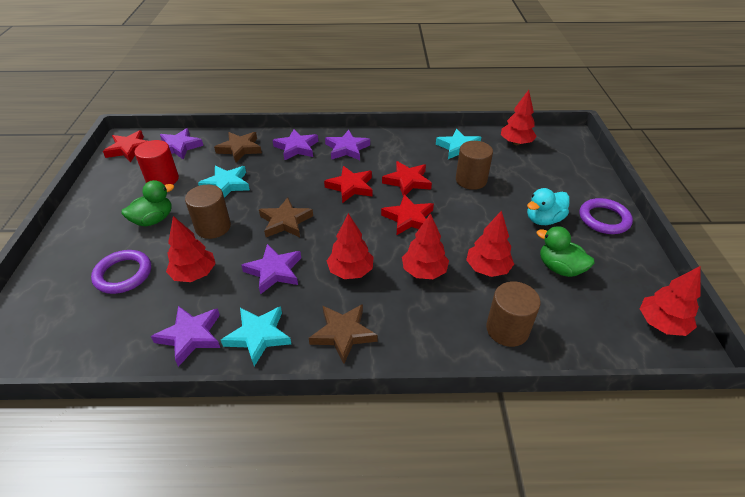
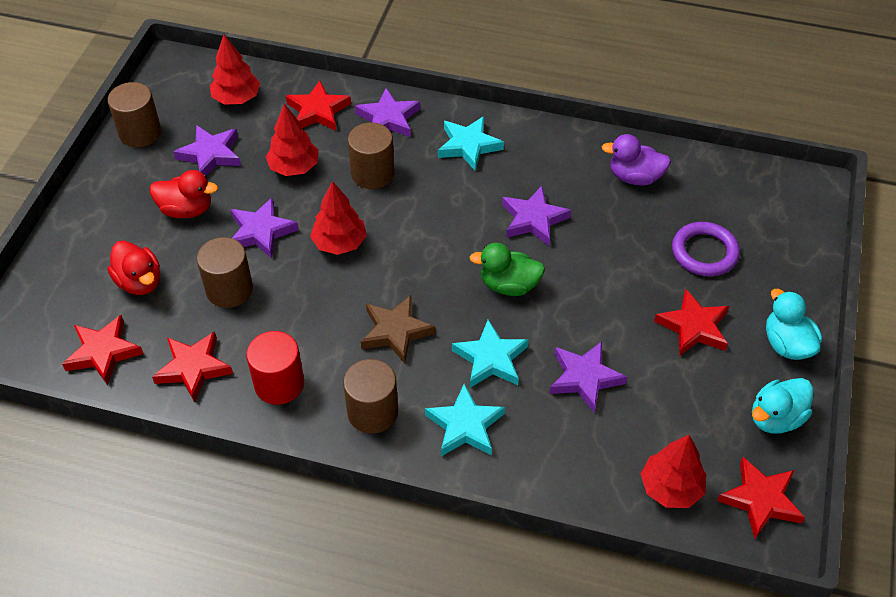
brown cylinder: 3 -> 4
brown star: 3 -> 1
green duck: 2 -> 1
purple duck: 0 -> 1
purple ring: 2 -> 1
red duck: 0 -> 2
red star: 4 -> 5
red tree: 6 -> 4
turquoise duck: 1 -> 2

